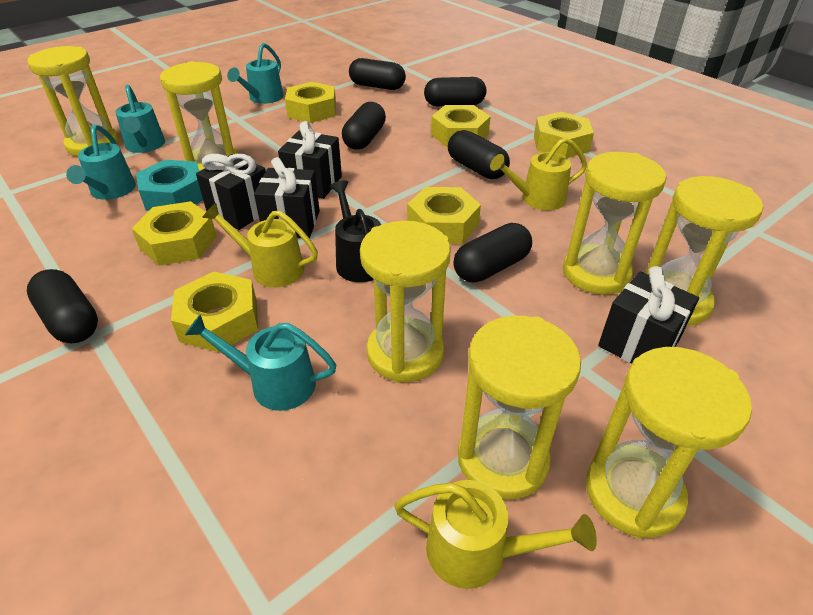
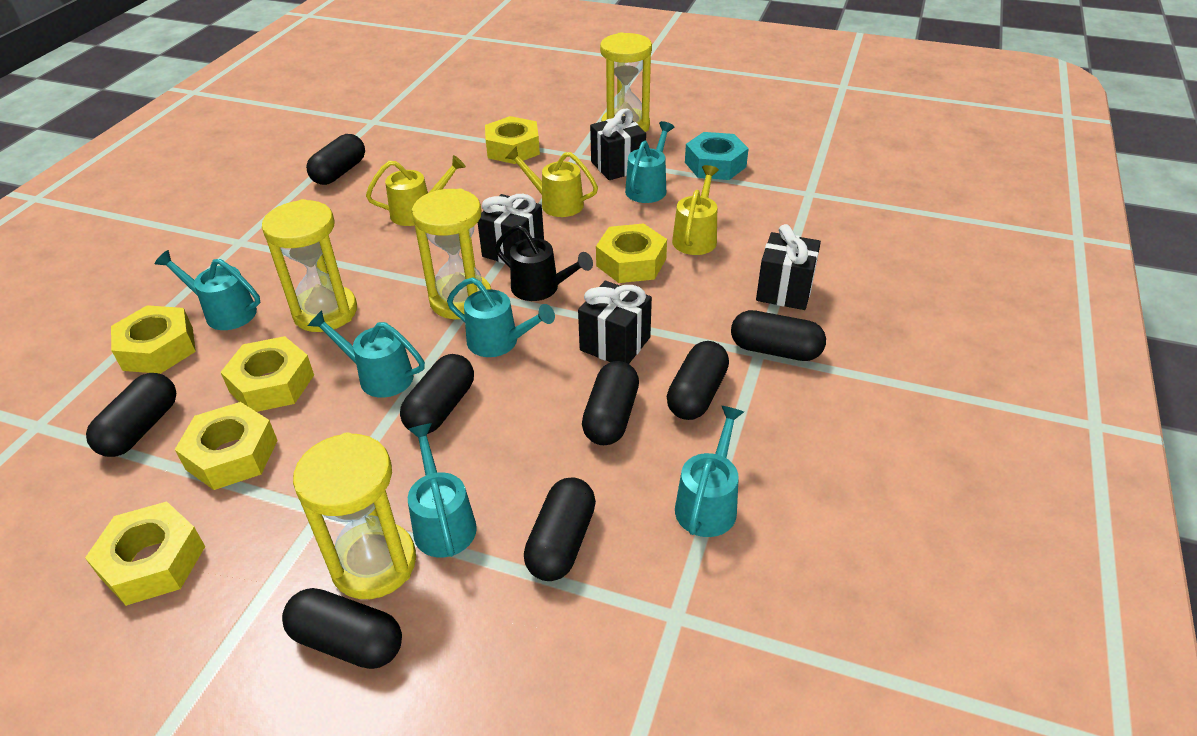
black capsule: 6 -> 8
turquoise watering can: 4 -> 6
yellow hourglass: 7 -> 4

